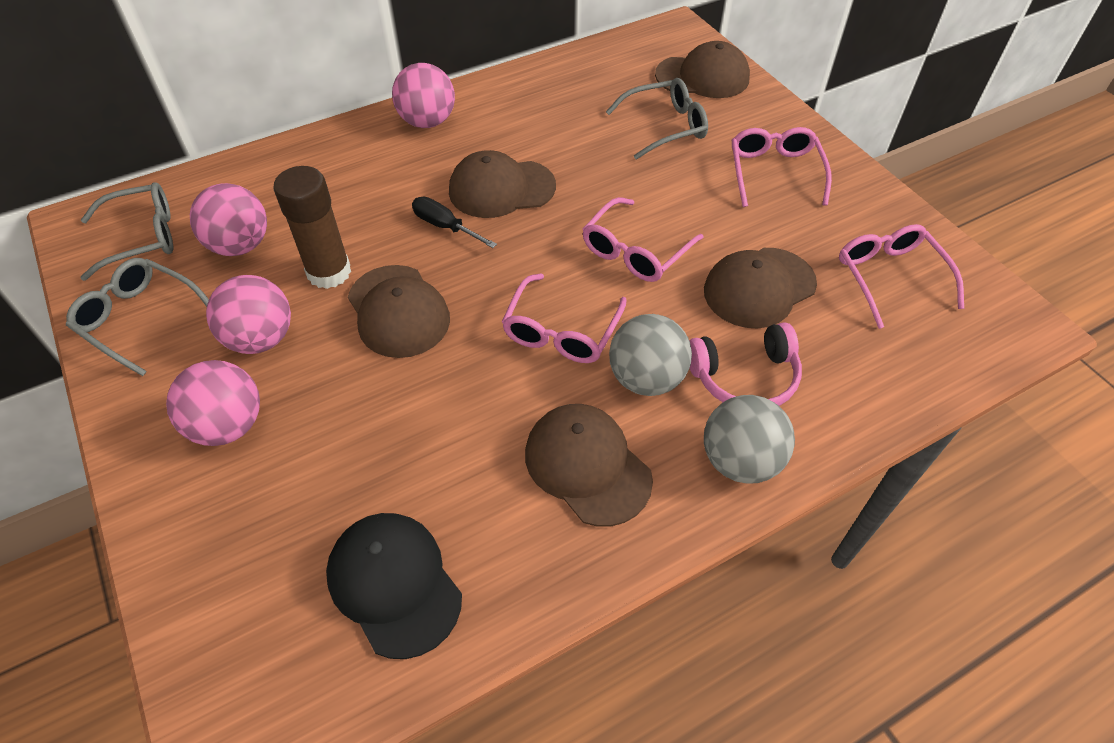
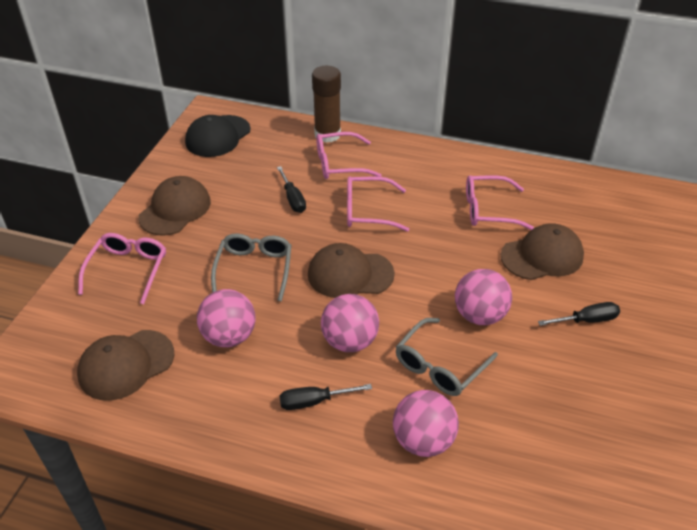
black screwdriver: 1 -> 3
brown cap: 5 -> 4
grey ball: 2 -> 0
grey glasses: 3 -> 2
pink headphones: 1 -> 0

